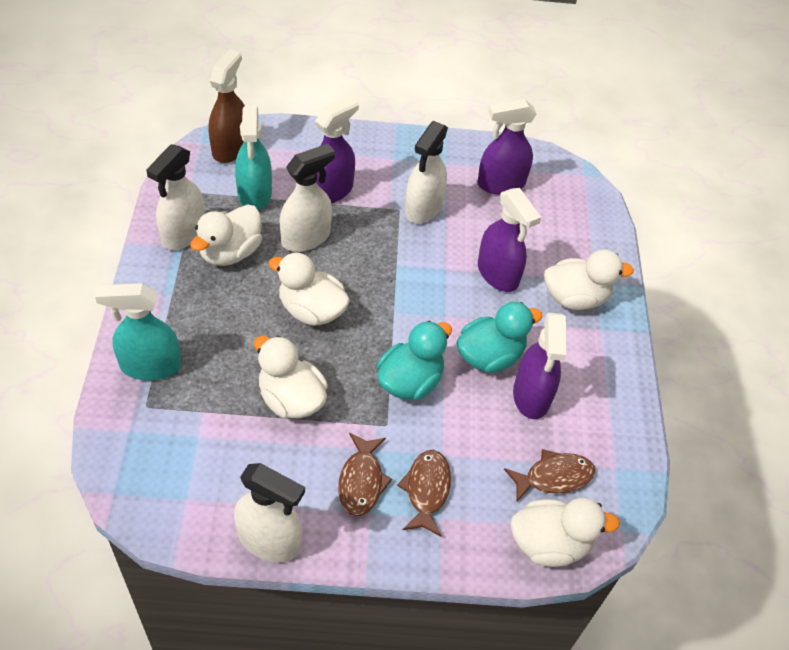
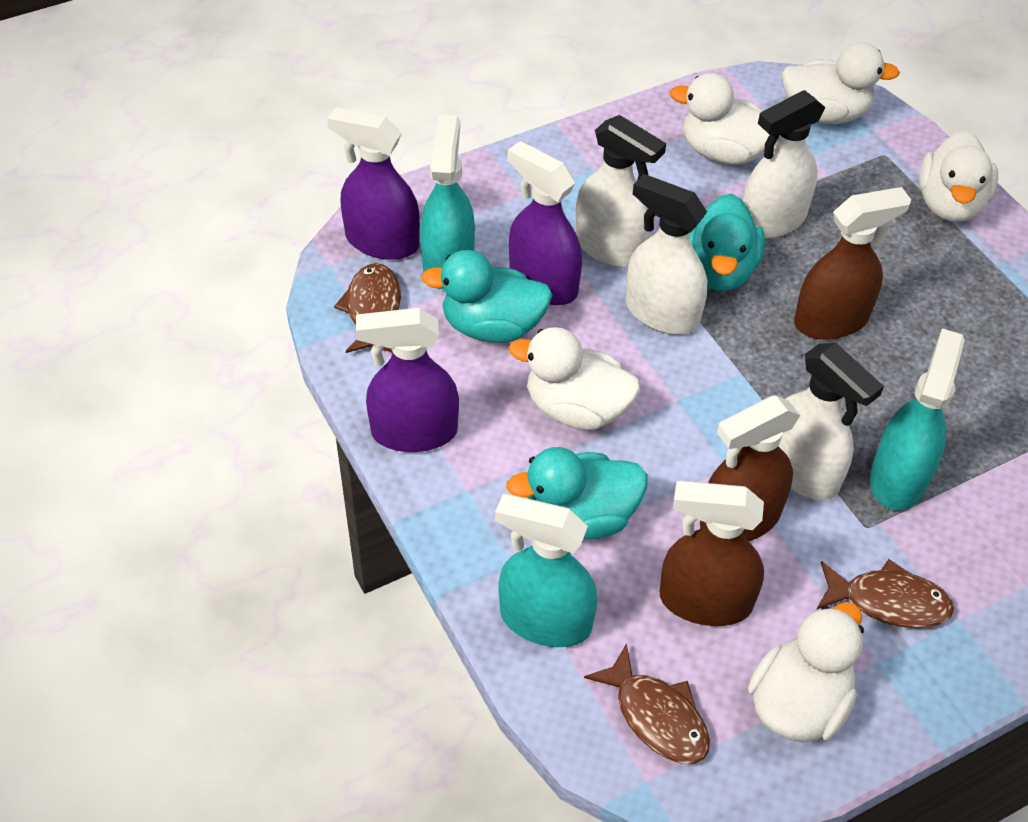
brown spray bottle: 1 -> 3
purple spray bottle: 4 -> 3
turquoise duck: 2 -> 3
turquoise spray bottle: 2 -> 3

